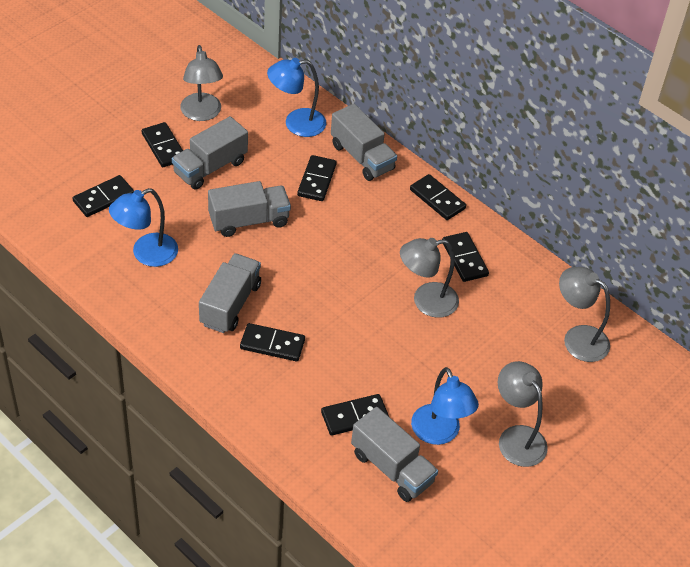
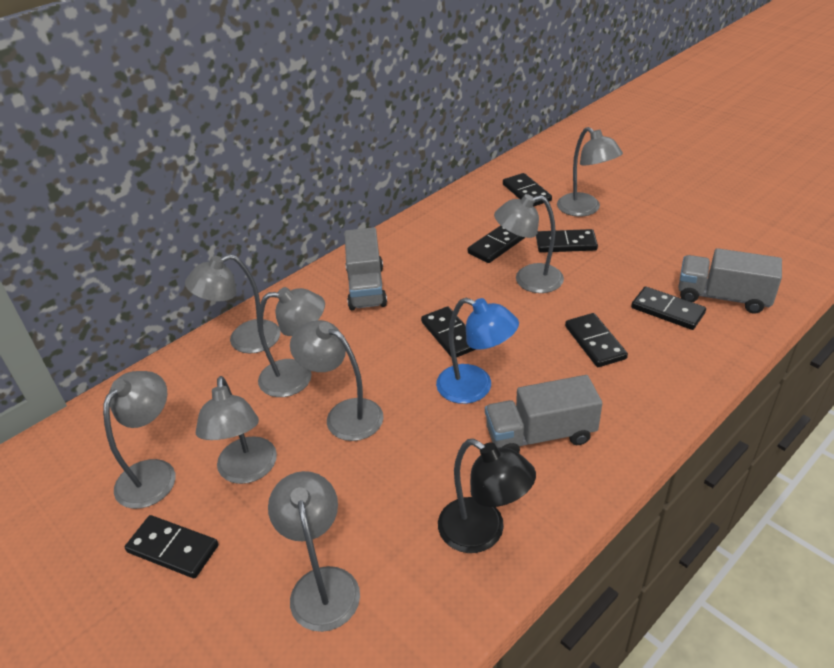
black lamp: 0 -> 1
blue lamp: 3 -> 1
grey lamp: 4 -> 8
grey truck: 5 -> 3

